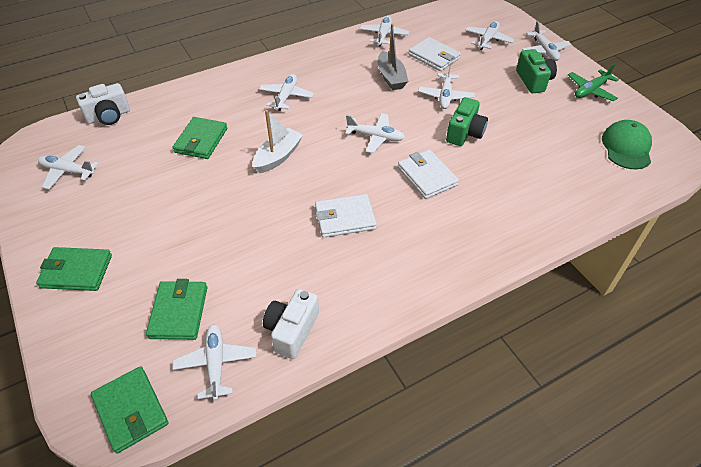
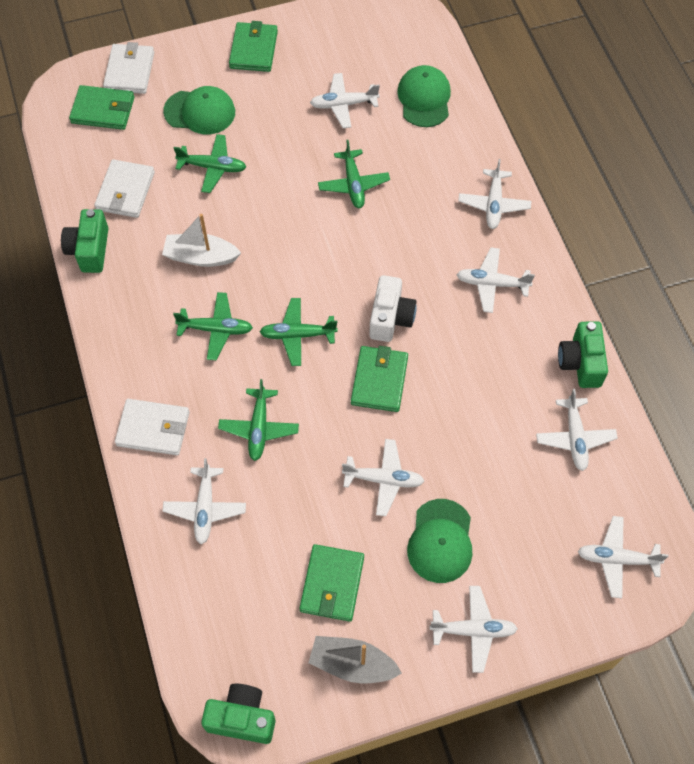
green camera: 2 -> 3
green cap: 1 -> 3
green plane: 1 -> 5
white camera: 2 -> 1

